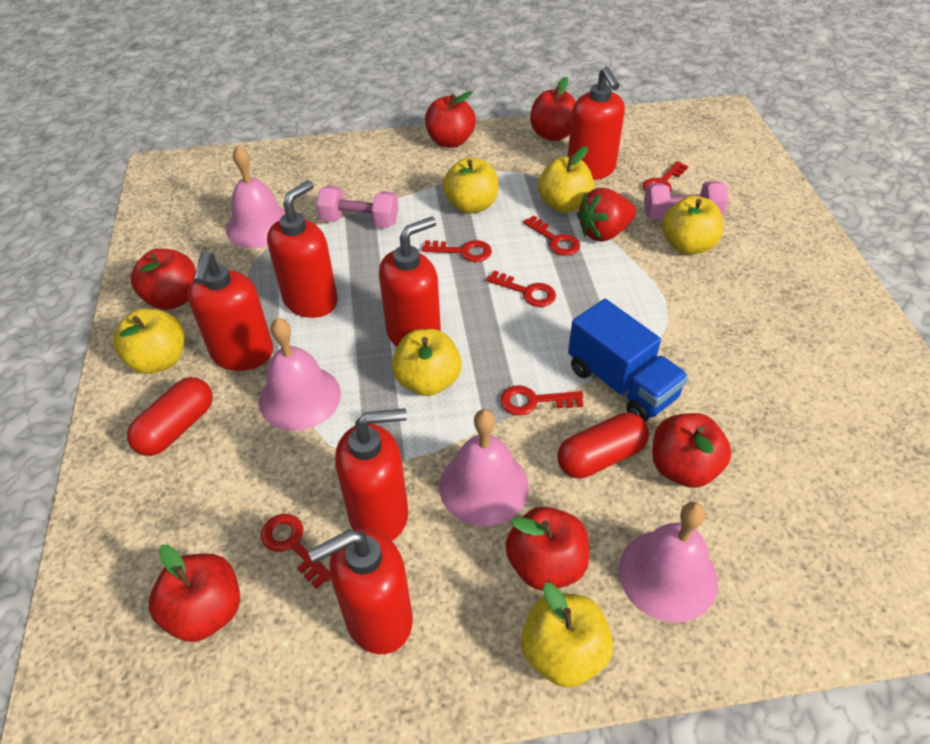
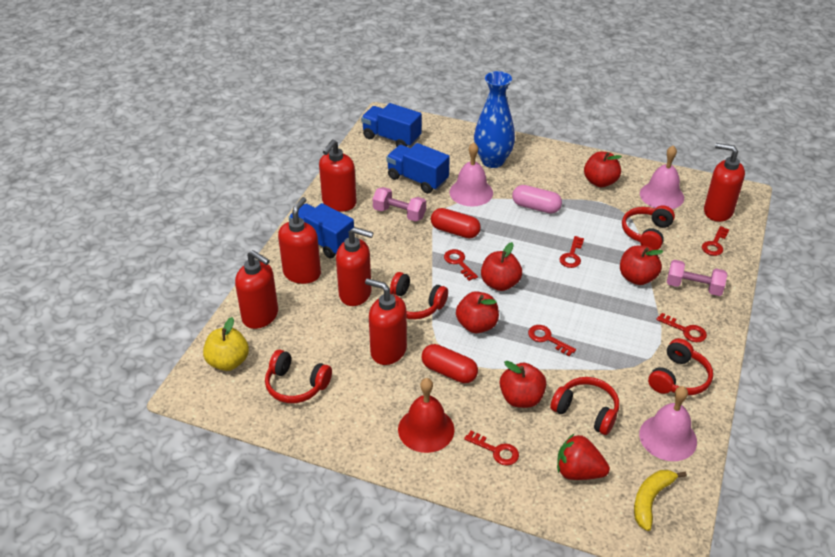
blue truck: 1 -> 3
blue vase: 0 -> 1
pink bell: 4 -> 3
pink capsule: 0 -> 1
red apple: 6 -> 5
red bell: 0 -> 1
red headphones: 0 -> 5
yellow apple: 6 -> 1
yellow banana: 0 -> 1

